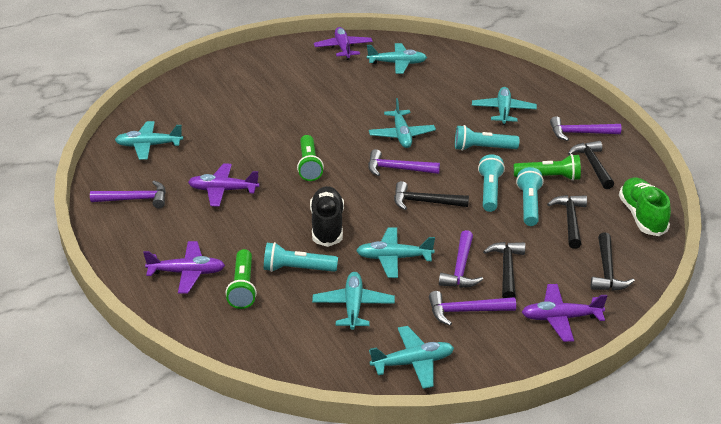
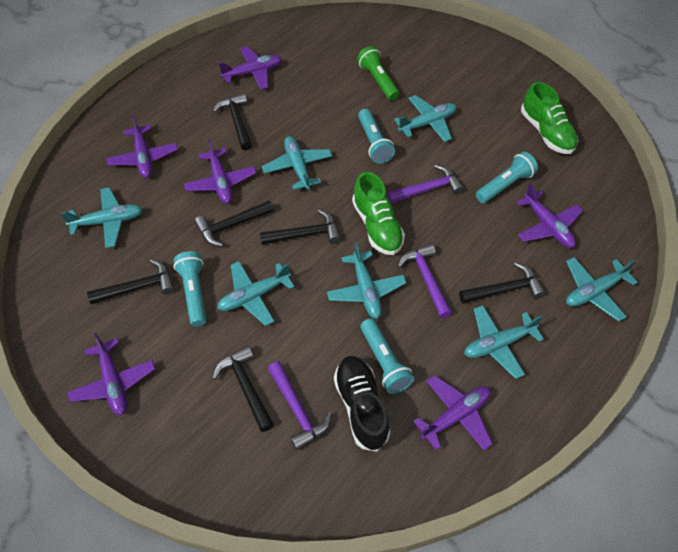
black hammer: 5 -> 6
green flashlight: 3 -> 1
green shoe: 1 -> 2
purple hammer: 5 -> 3
purple plane: 4 -> 6

